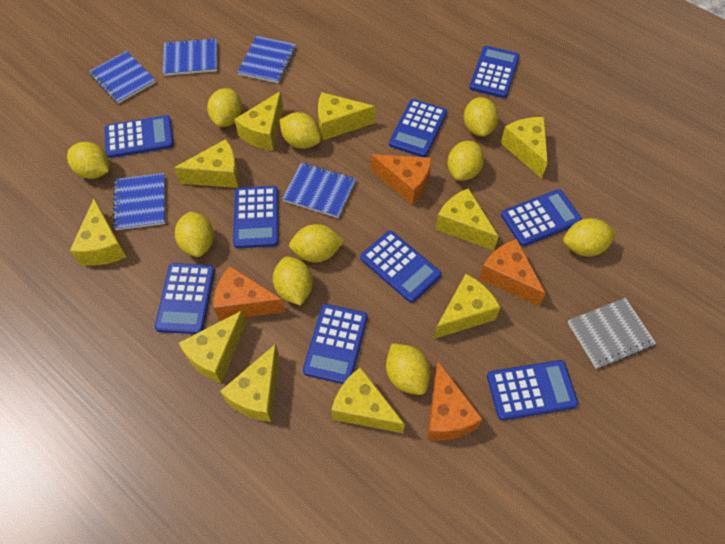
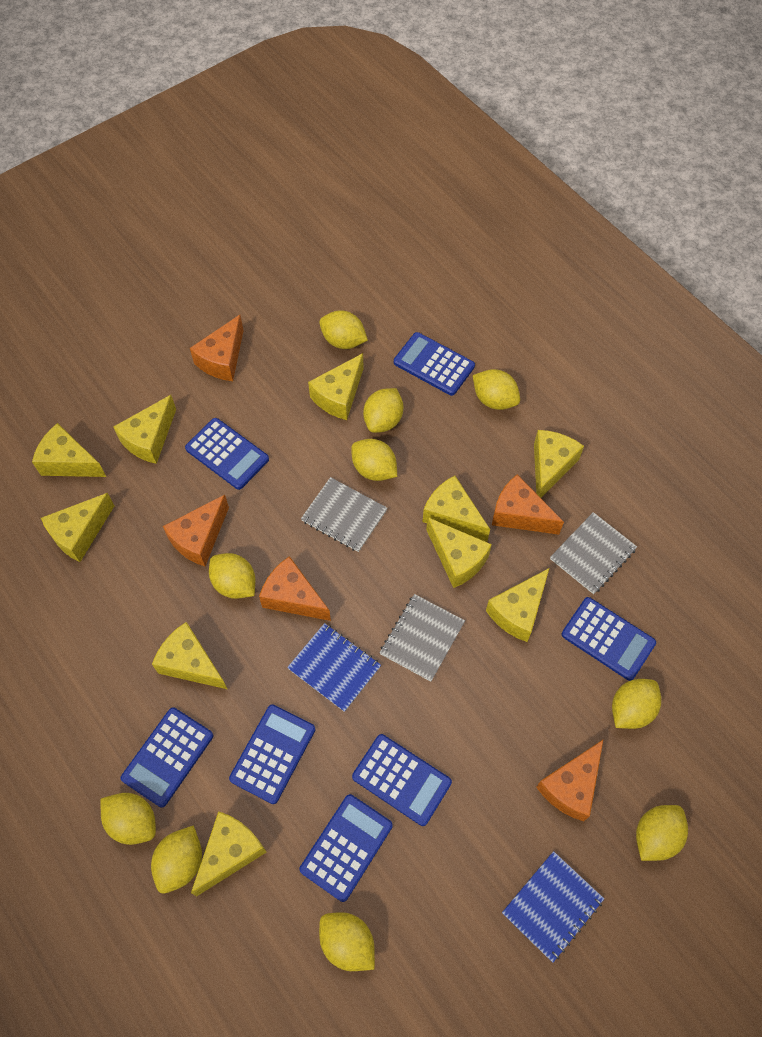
blue calculator: 9 -> 7
blue notebook: 5 -> 2
grey notebook: 1 -> 3
orange cheese: 4 -> 5

